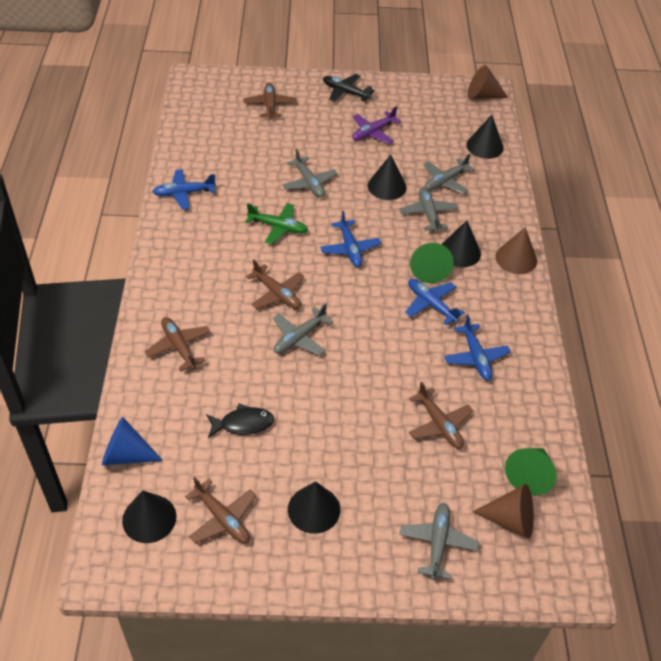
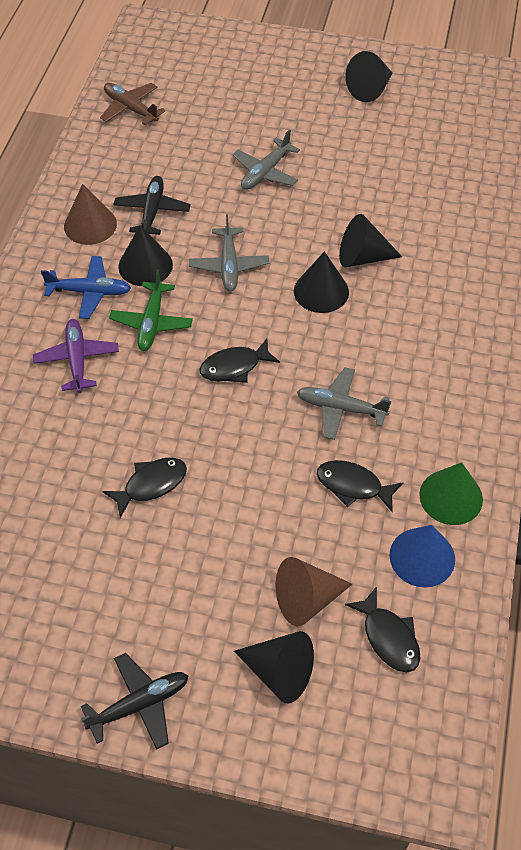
black fish: 1 -> 4
black plane: 1 -> 2
blue plane: 4 -> 1
brown cone: 3 -> 2
brown plane: 5 -> 1
green cone: 2 -> 1
grey plane: 5 -> 3

